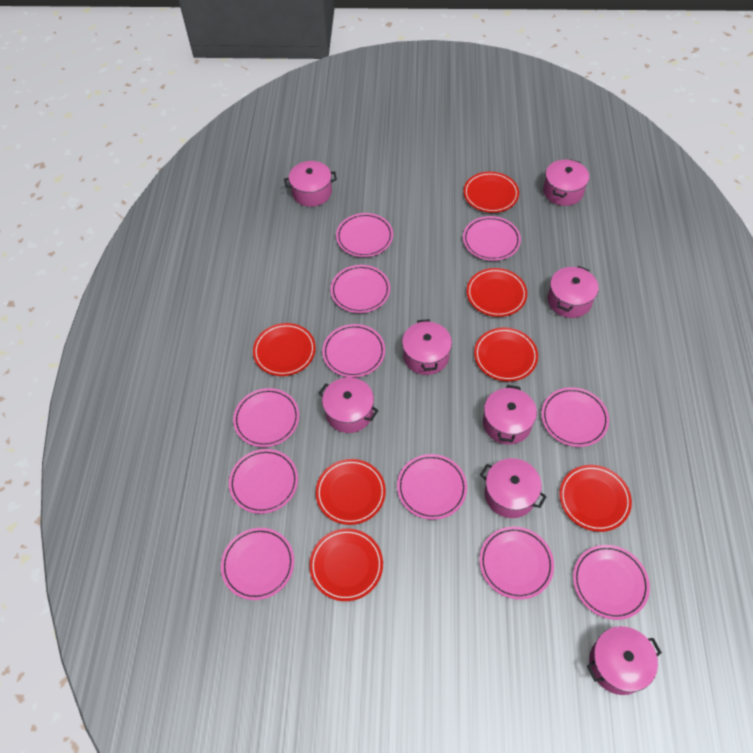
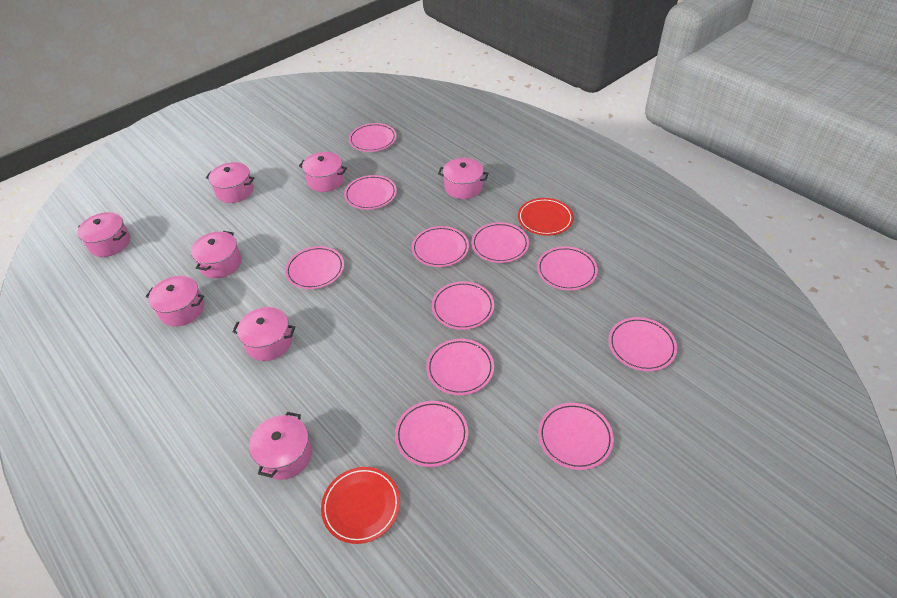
red plate: 7 -> 2

